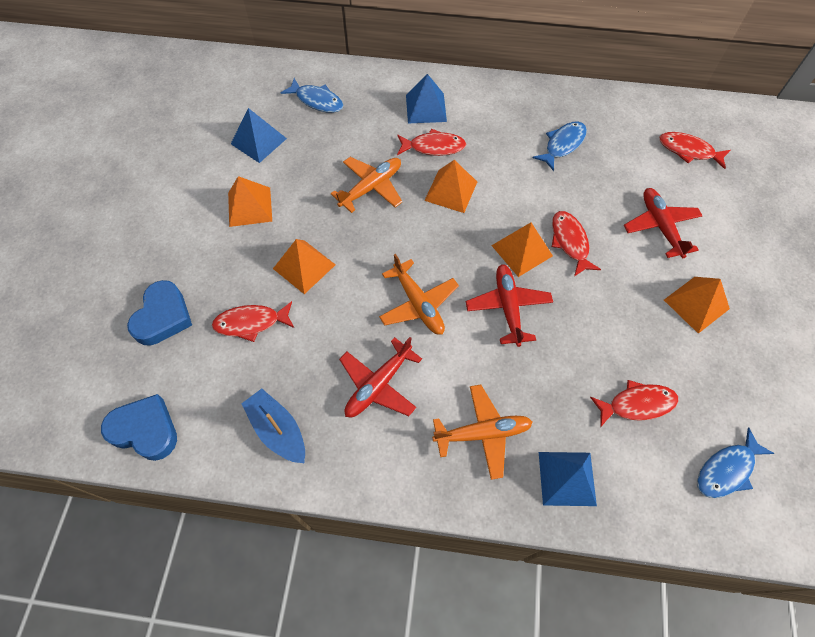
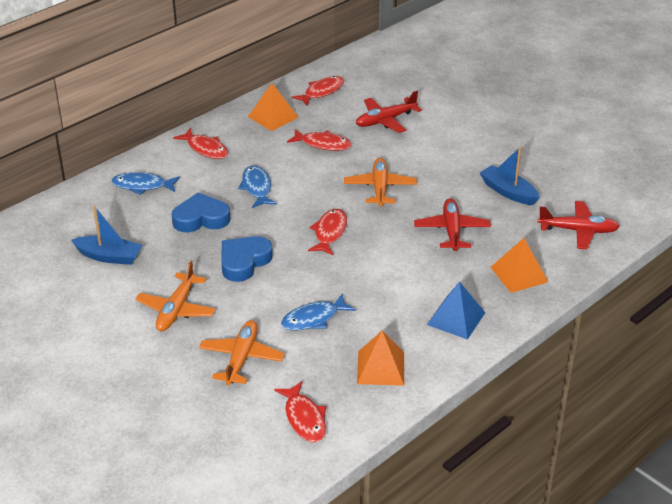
blue boat: 1 -> 2
blue pyramid: 3 -> 1
orange pyramid: 5 -> 3

